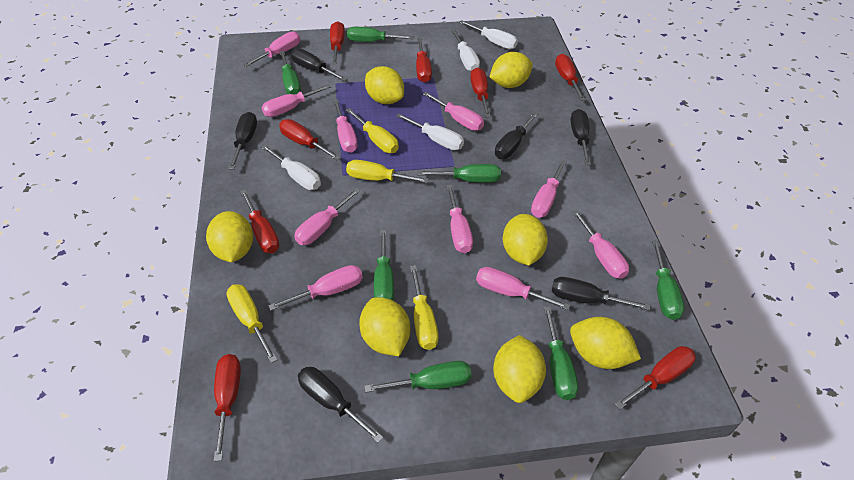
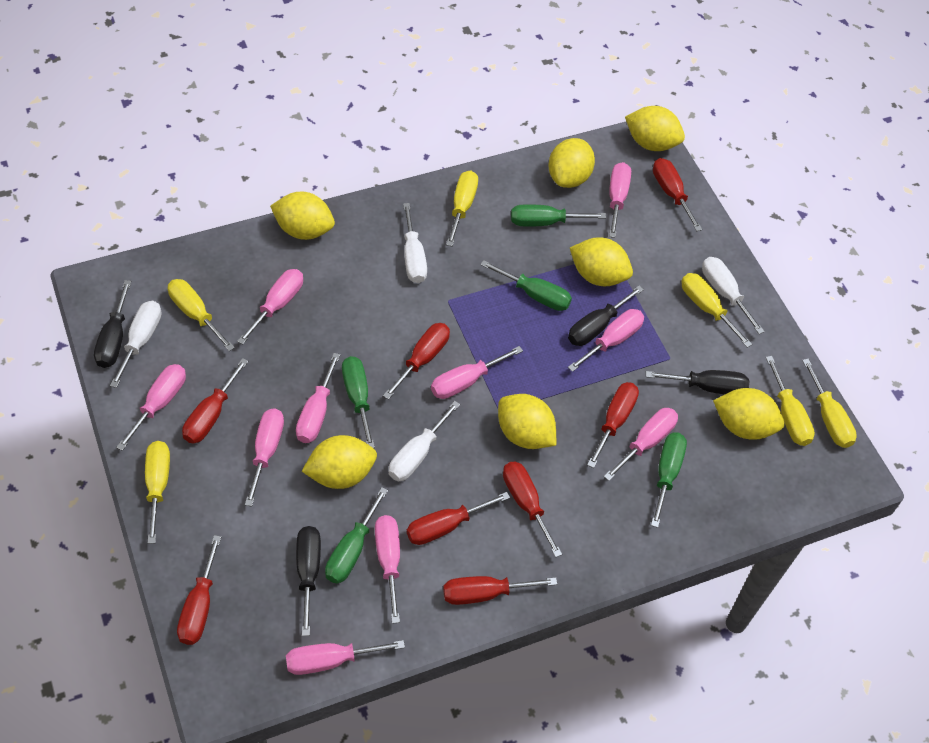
black screwdriver: 6 -> 4
green screwdriver: 7 -> 5
yellow screwdriver: 4 -> 6

